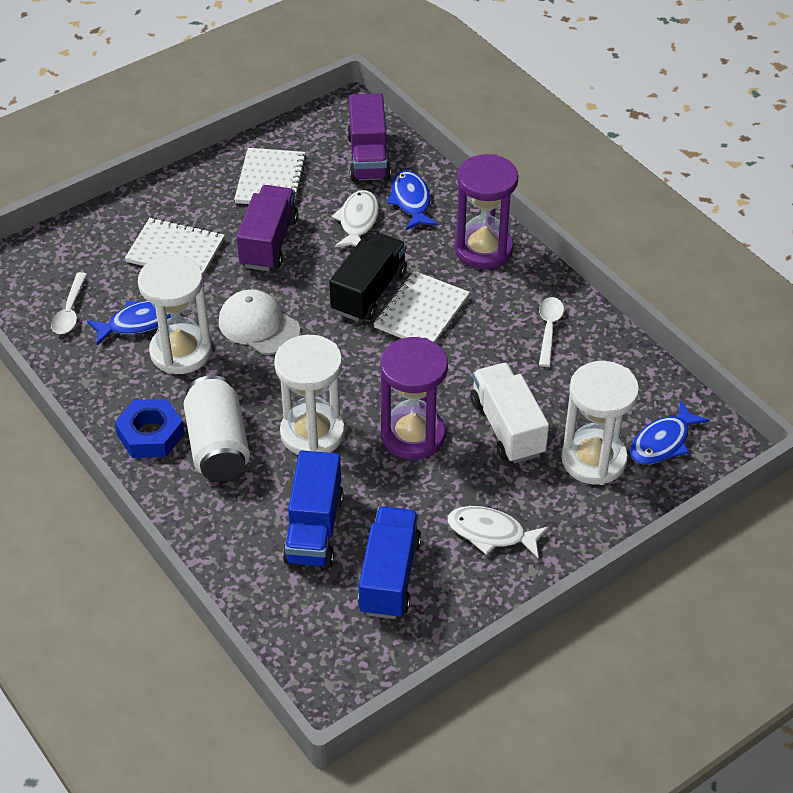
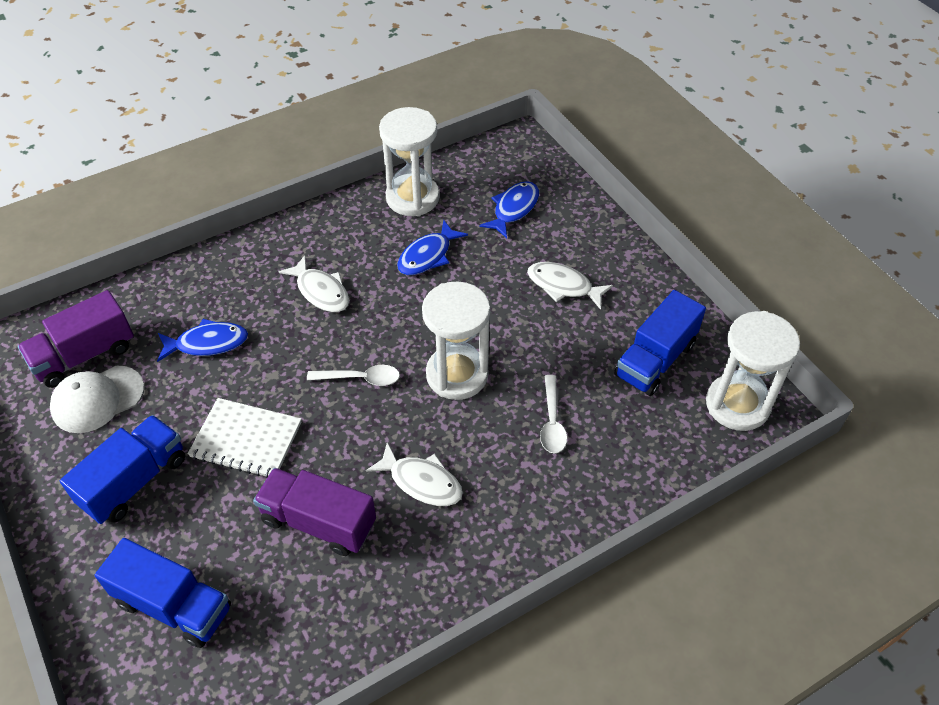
black truck: 1 -> 0
blue nut: 1 -> 0
blue truck: 2 -> 3
purple hourglass: 2 -> 0
white can: 1 -> 0
white fish: 2 -> 3
white notebook: 3 -> 1
white truck: 1 -> 0

